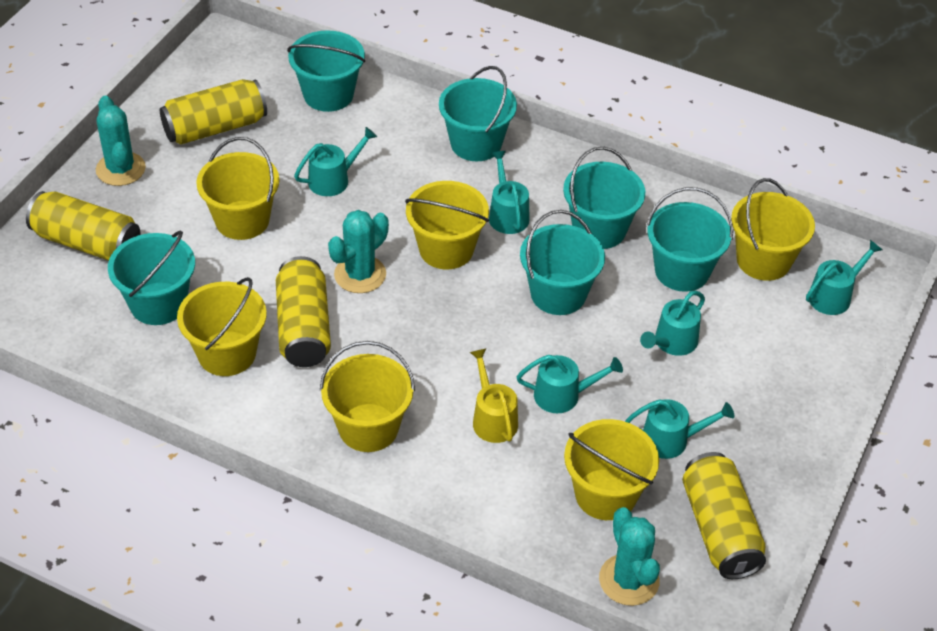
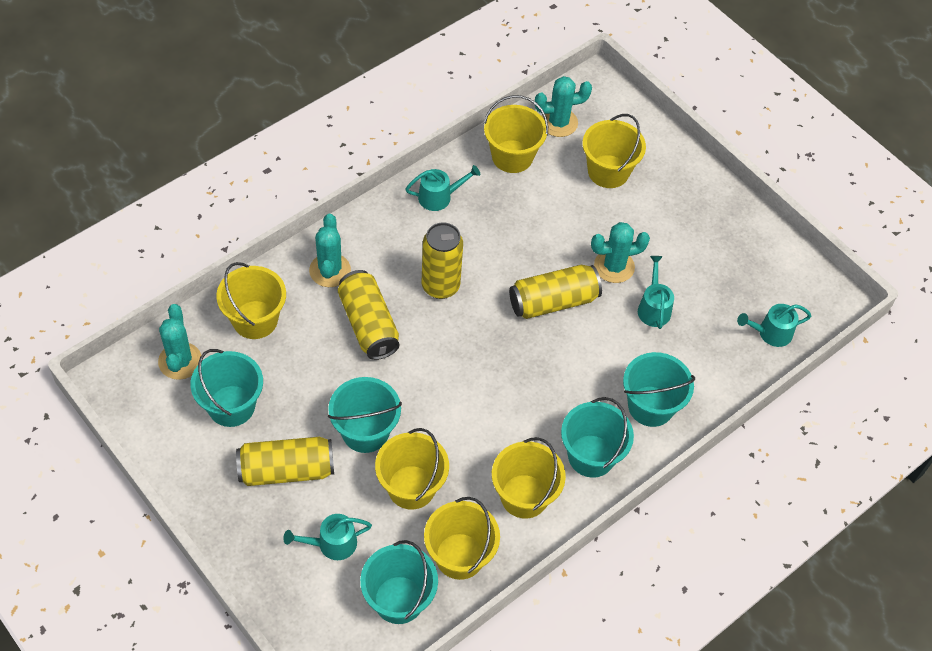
turquoise bucket: 6 -> 5
turquoise cactus: 3 -> 4
turquoise watering can: 6 -> 4
yellow watering can: 1 -> 0

